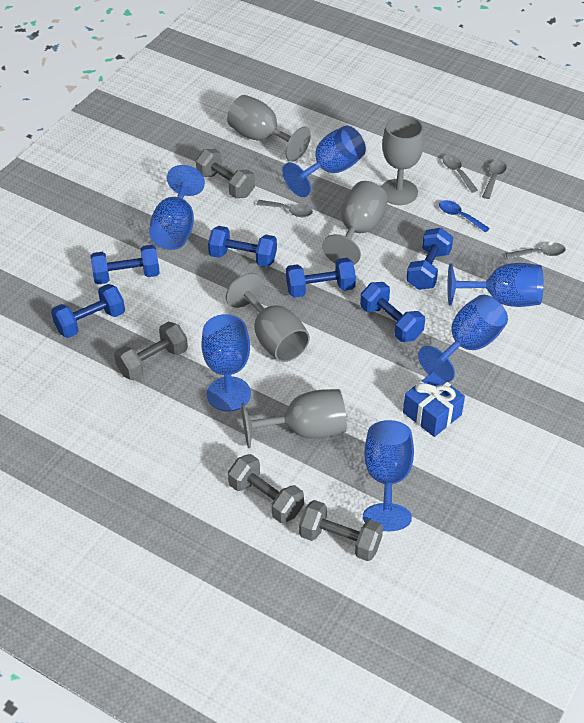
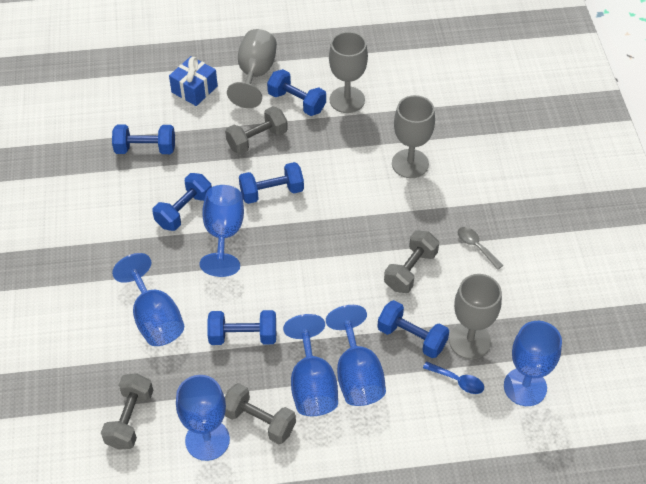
grey goblet: 5 -> 4
grey spoon: 4 -> 1

